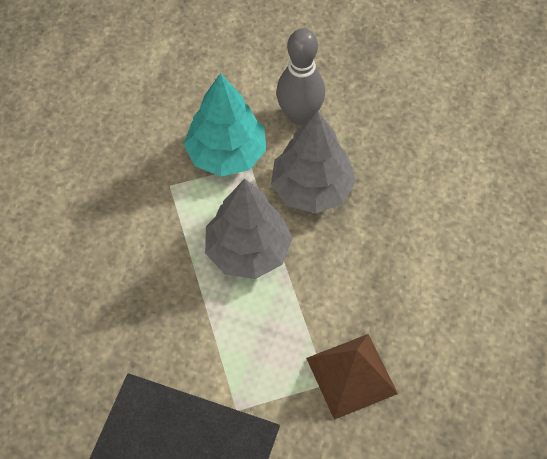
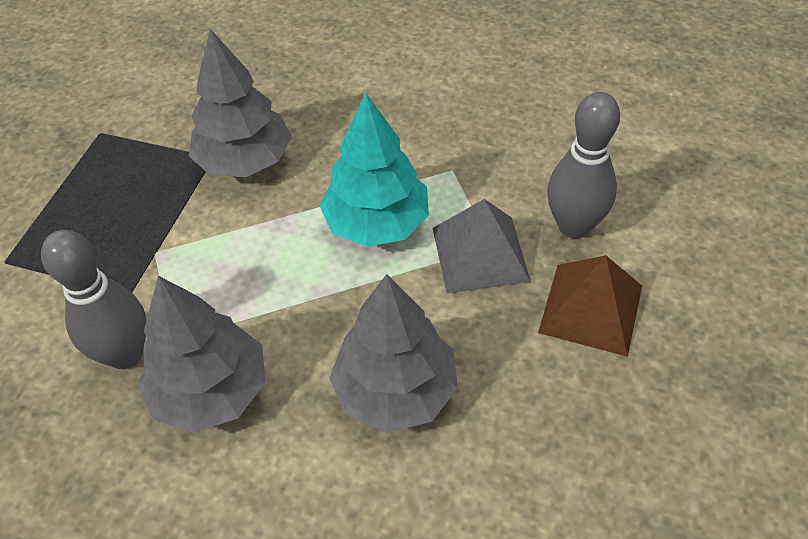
grey bowling pin: 1 -> 2
grey pyramid: 0 -> 1
grey tree: 2 -> 3

